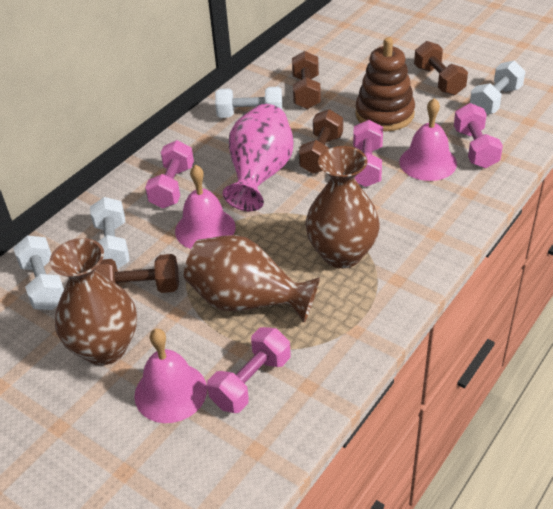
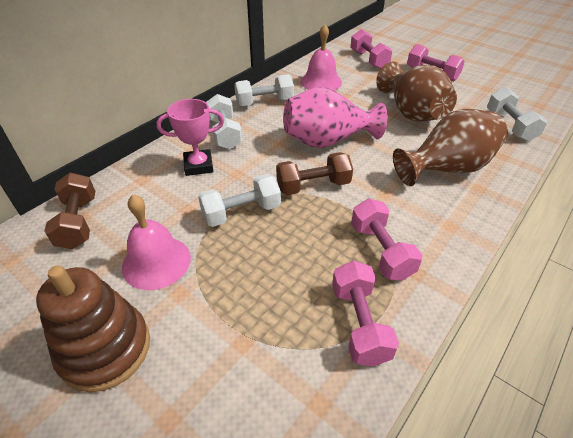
brown dumbbell: 4 -> 2
brown vase: 3 -> 2
pink bell: 3 -> 2
pink trophy: 0 -> 1

